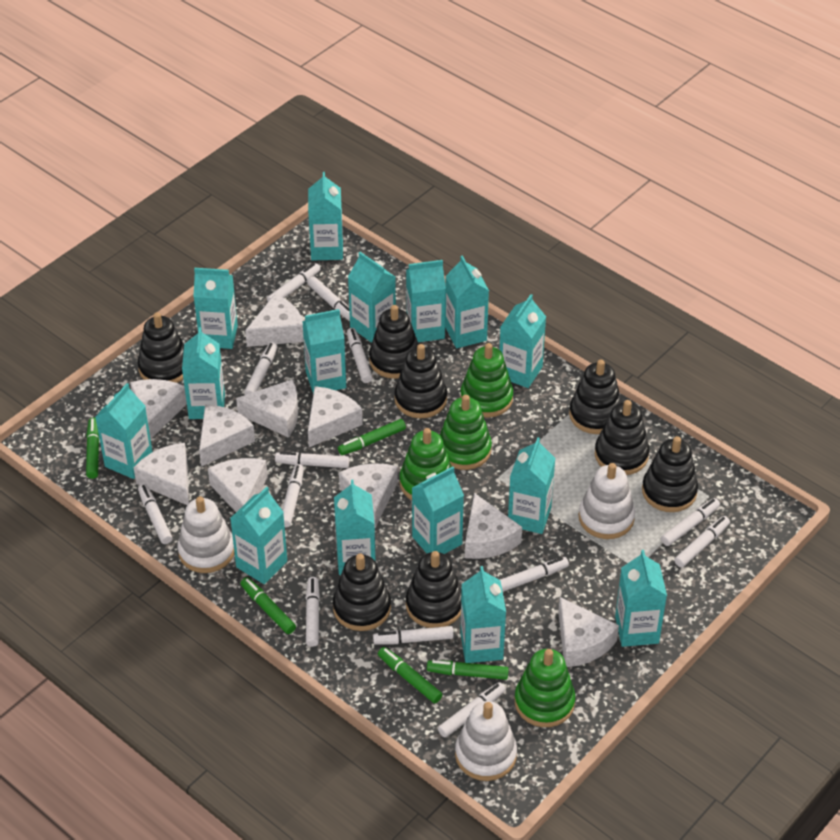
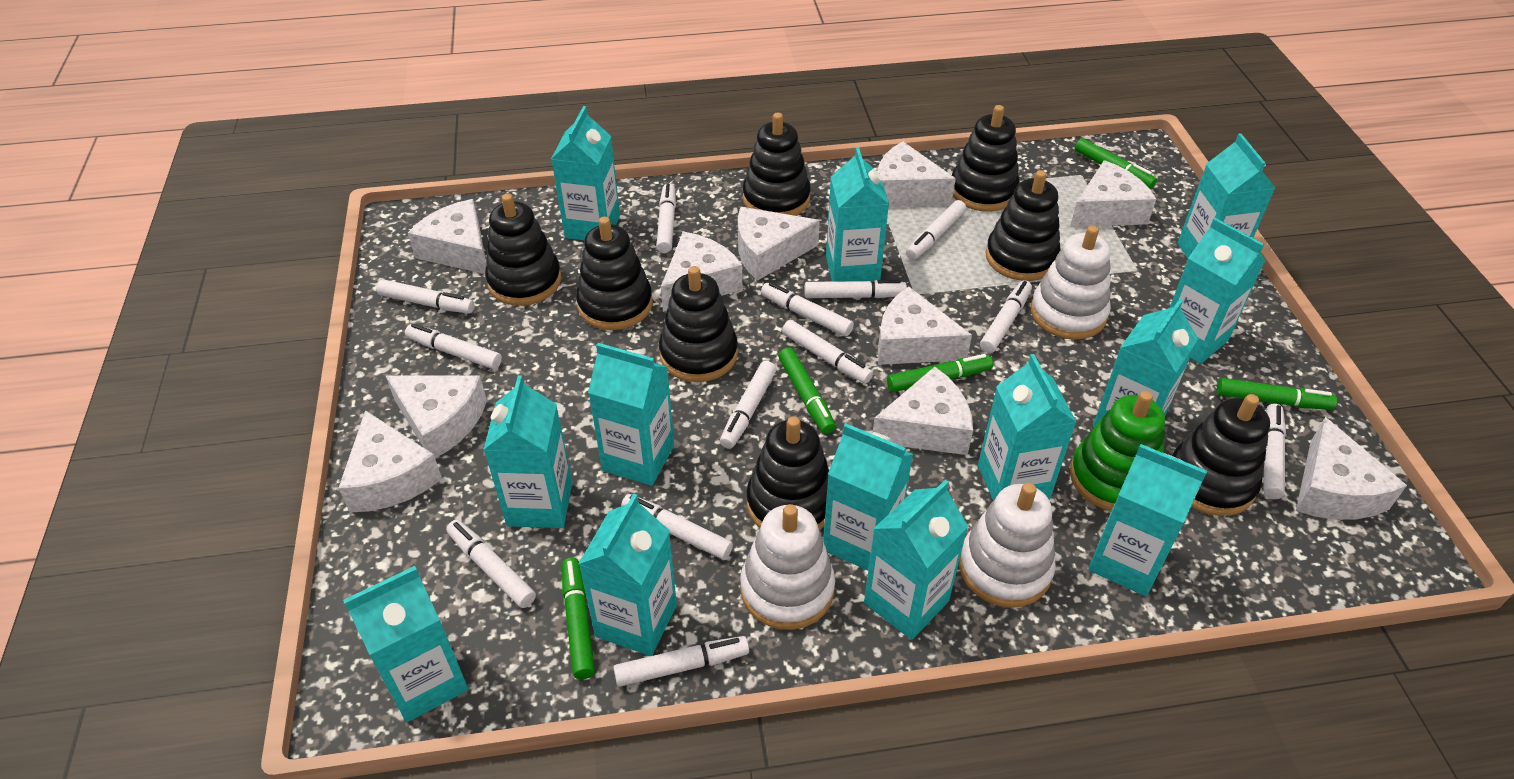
green stacking toy: 4 -> 1
turquoise carton: 15 -> 13

